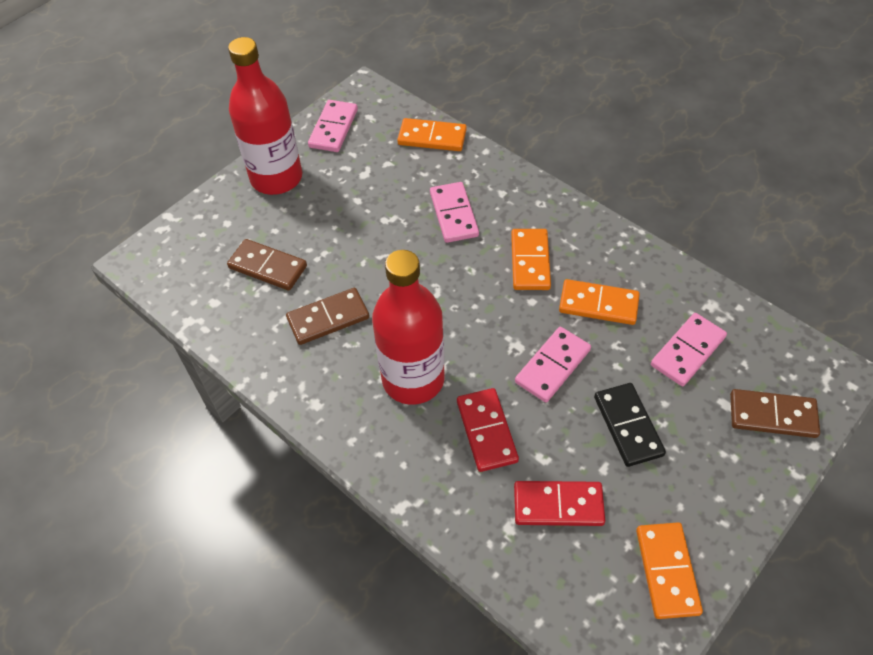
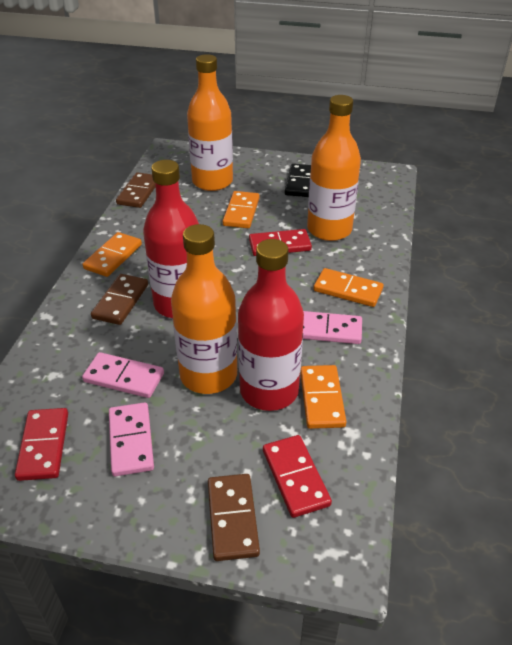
orange bottle: 0 -> 3
pink domino: 4 -> 3
red domino: 2 -> 3

